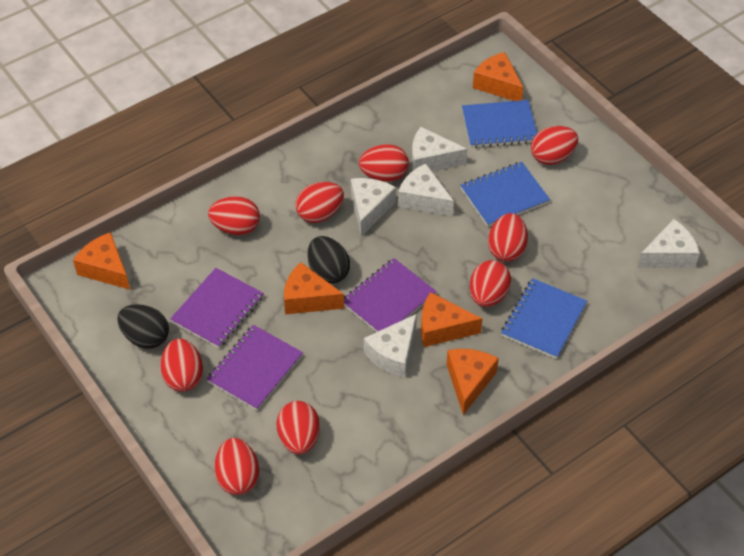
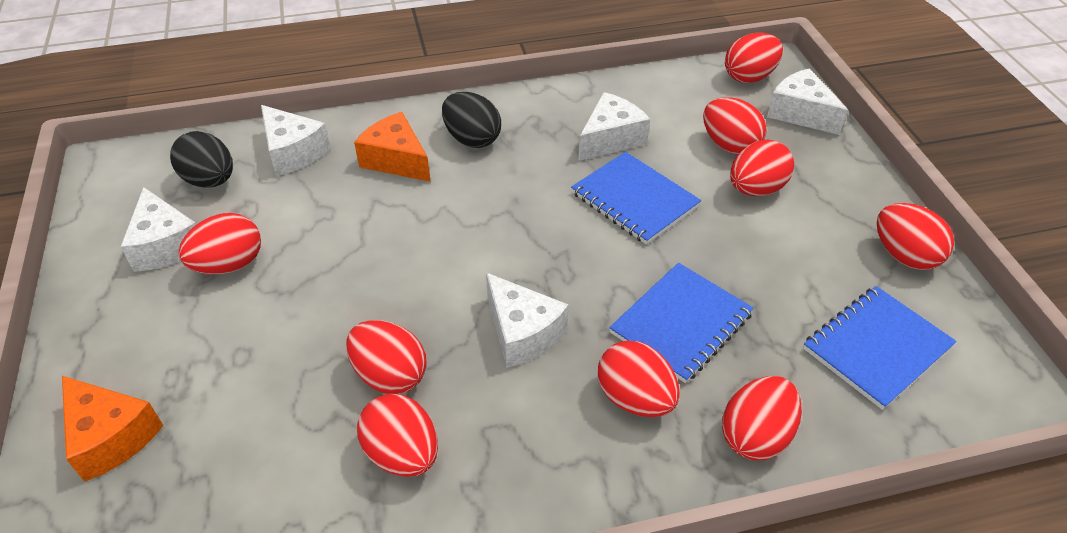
orange cheese: 5 -> 2
purple notebook: 3 -> 0

